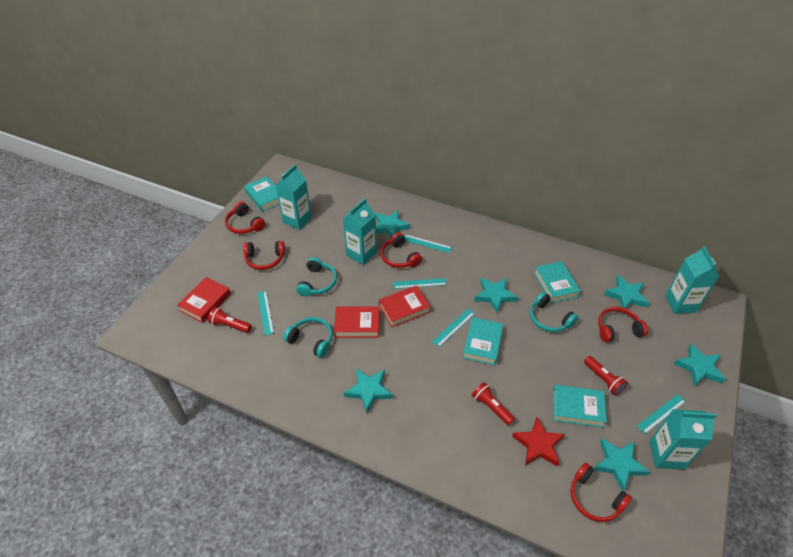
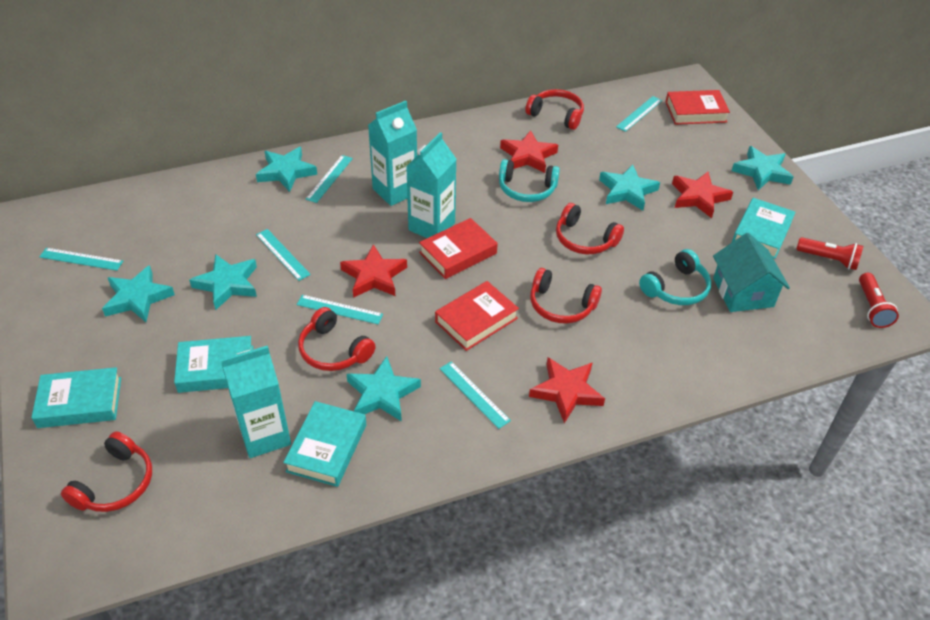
red flashlight: 3 -> 2
red star: 1 -> 4
turquoise carton: 4 -> 3
turquoise headphones: 3 -> 2
turquoise house: 0 -> 1
turquoise ruler: 5 -> 6

